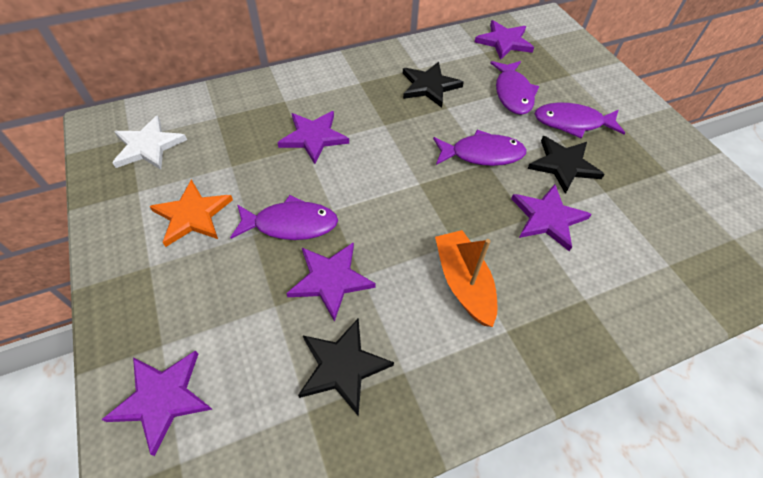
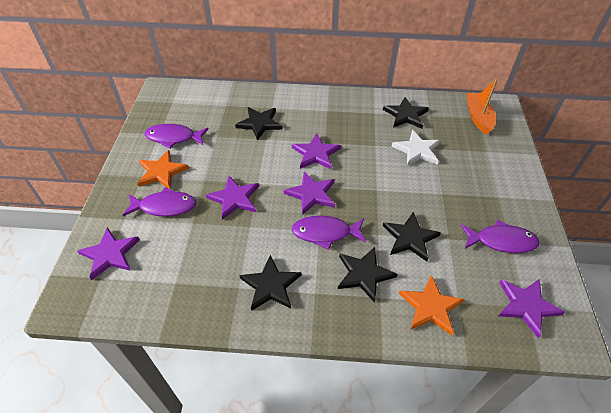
black star: 3 -> 5
orange star: 1 -> 2

